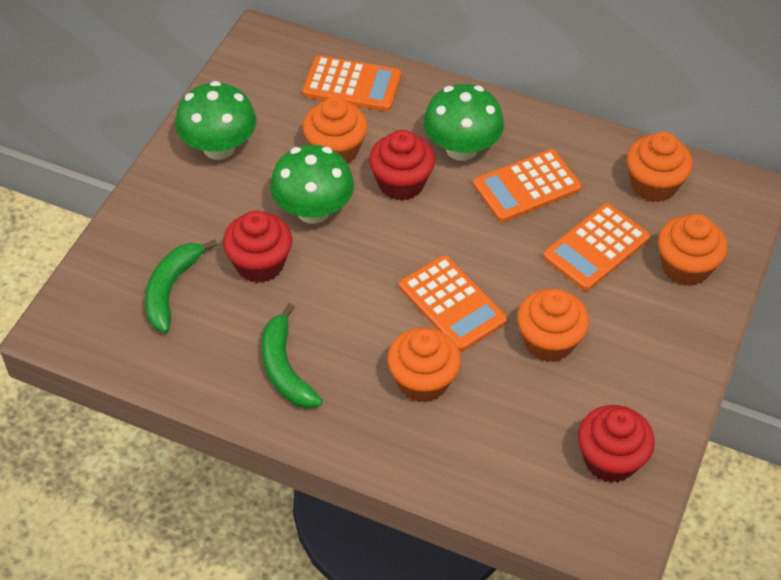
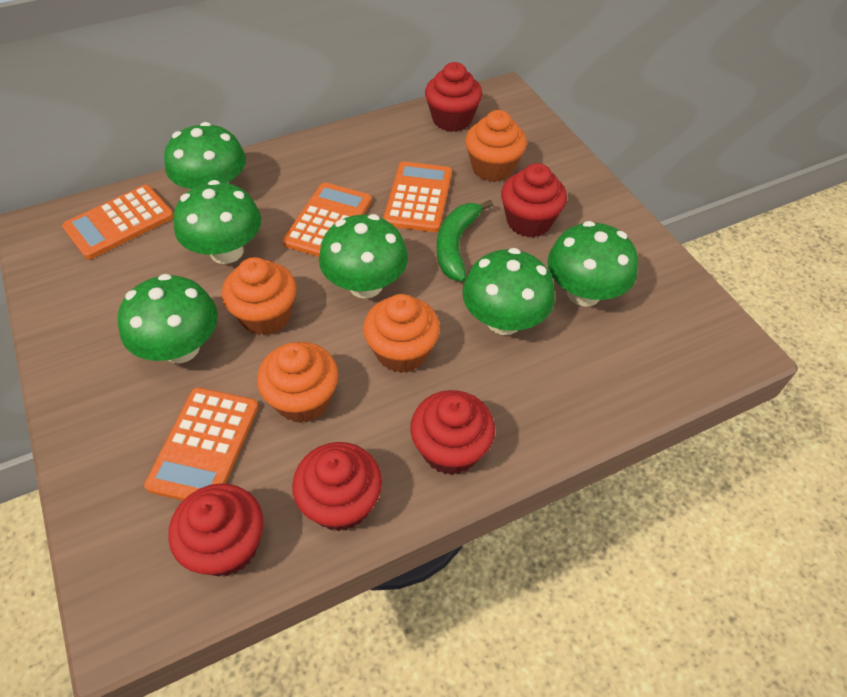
green banana: 2 -> 1
green mushroom: 3 -> 6
orange cupcake: 5 -> 4
red cupcake: 3 -> 5

